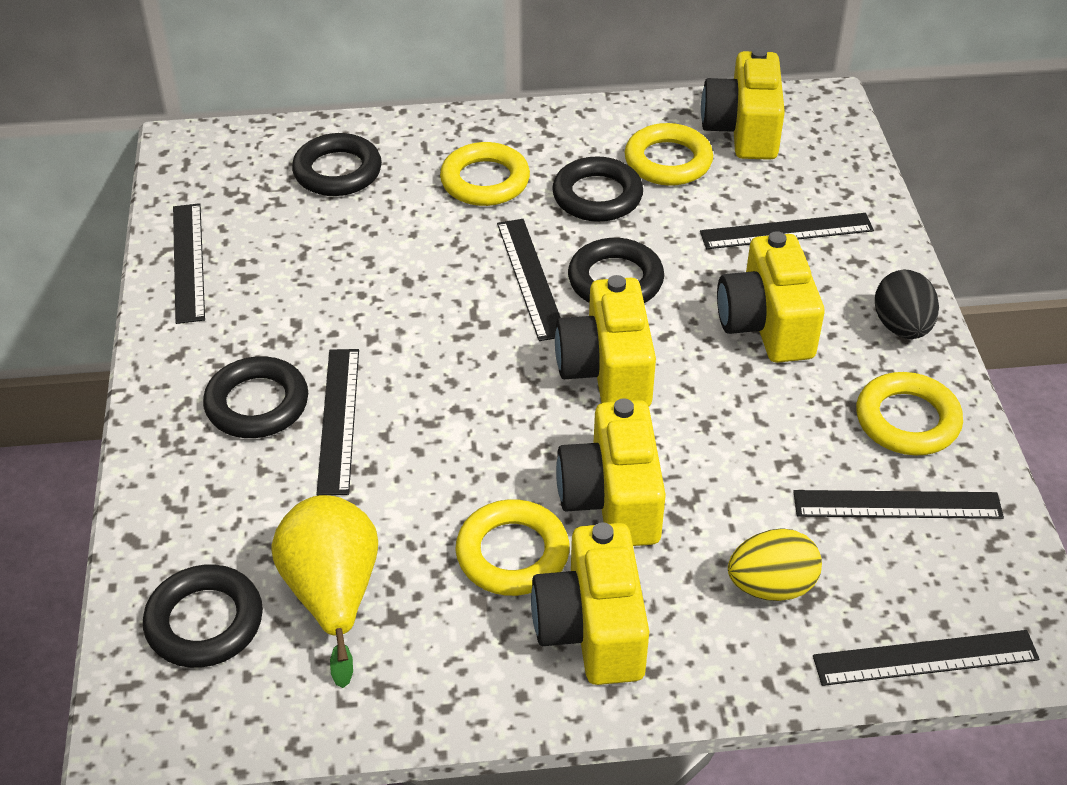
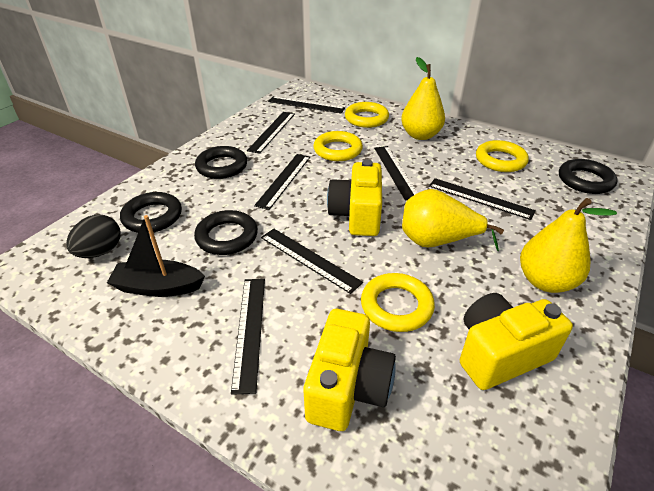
black boat: 0 -> 1
black ring: 5 -> 4
black ruler: 6 -> 7
yellow camera: 5 -> 3
yellow egg: 1 -> 0
yellow pear: 1 -> 3

